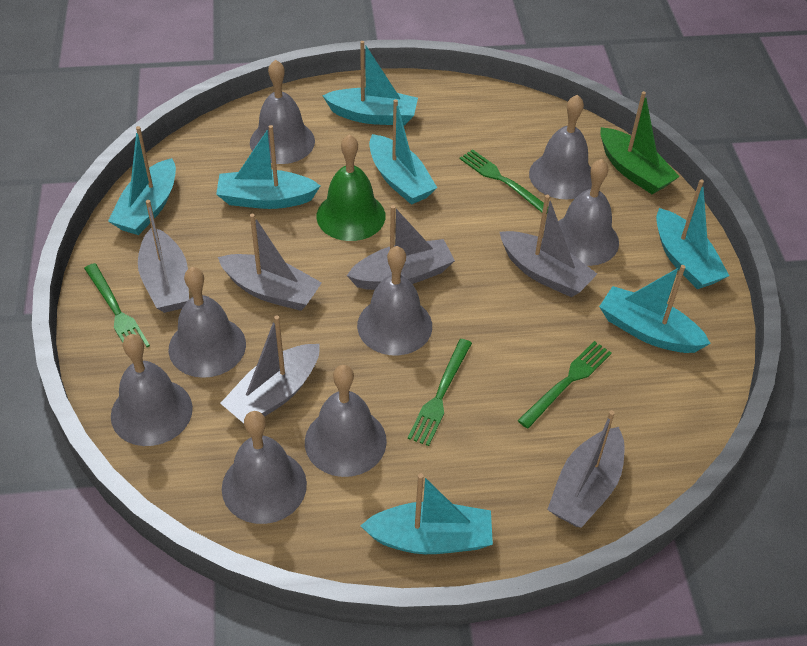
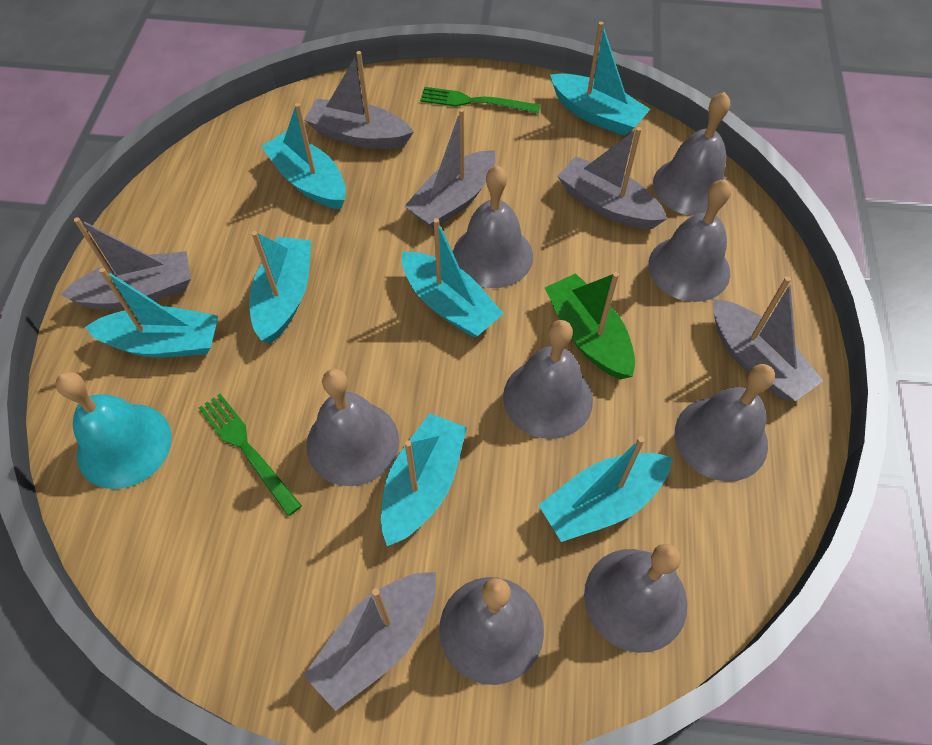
green bell: 1 -> 0
green fork: 4 -> 2
turquoise bell: 0 -> 1

